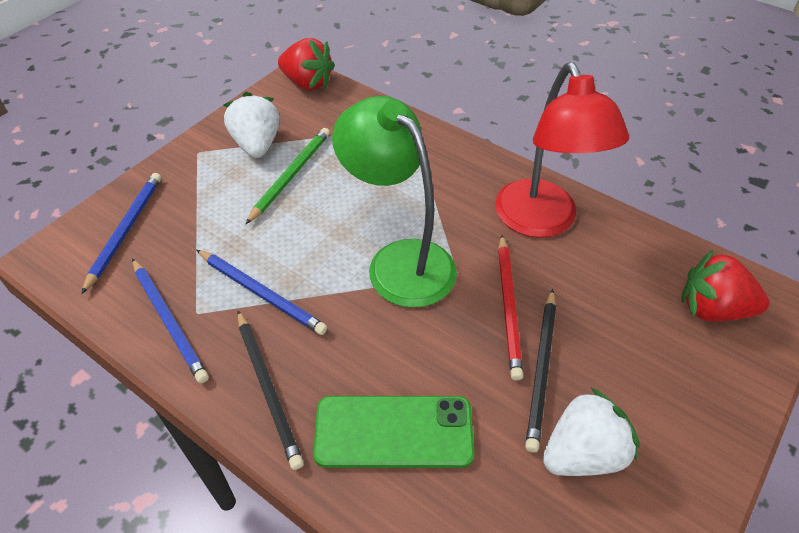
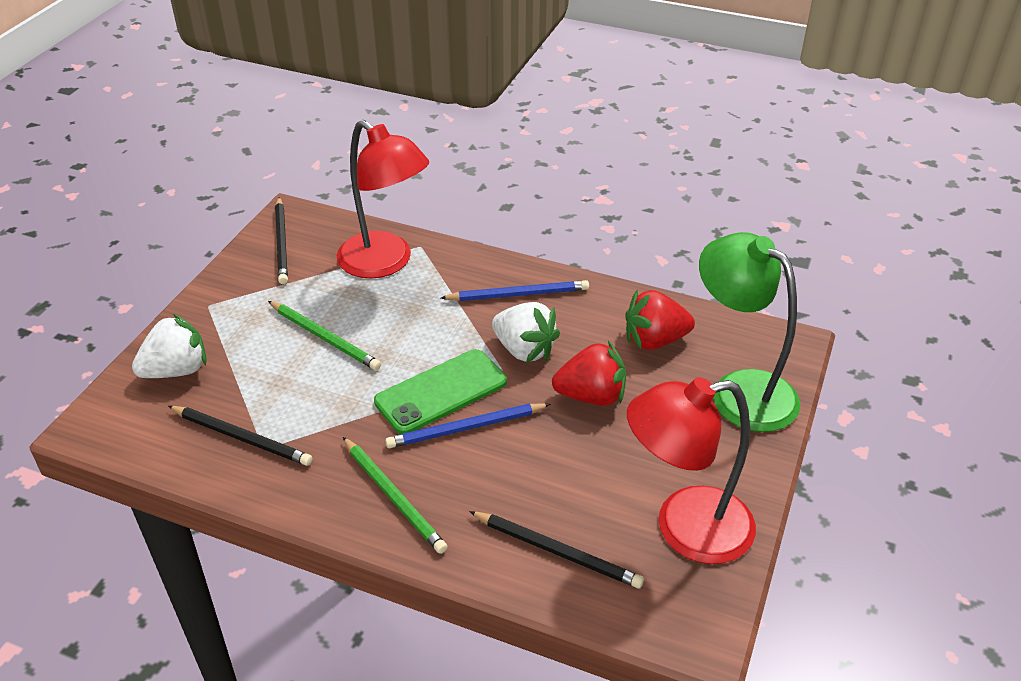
black pencil: 2 -> 3
blue pencil: 3 -> 2
green pencil: 1 -> 2
red lamp: 1 -> 2
red pencil: 1 -> 0

